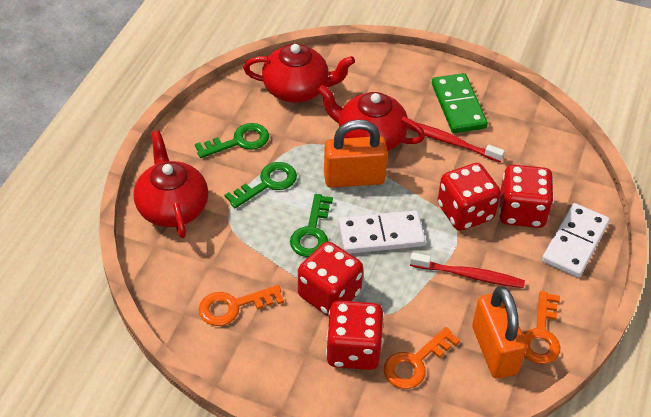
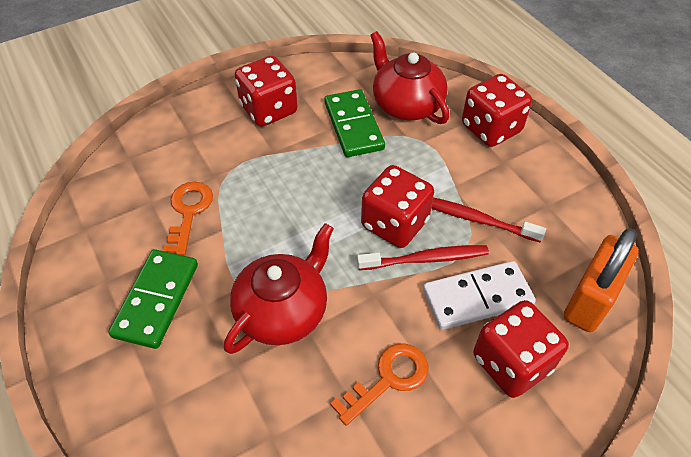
green domino: 1 -> 2
green key: 3 -> 0
orange key: 3 -> 2
orange padlock: 2 -> 1
red teapot: 3 -> 2
white domino: 2 -> 1

